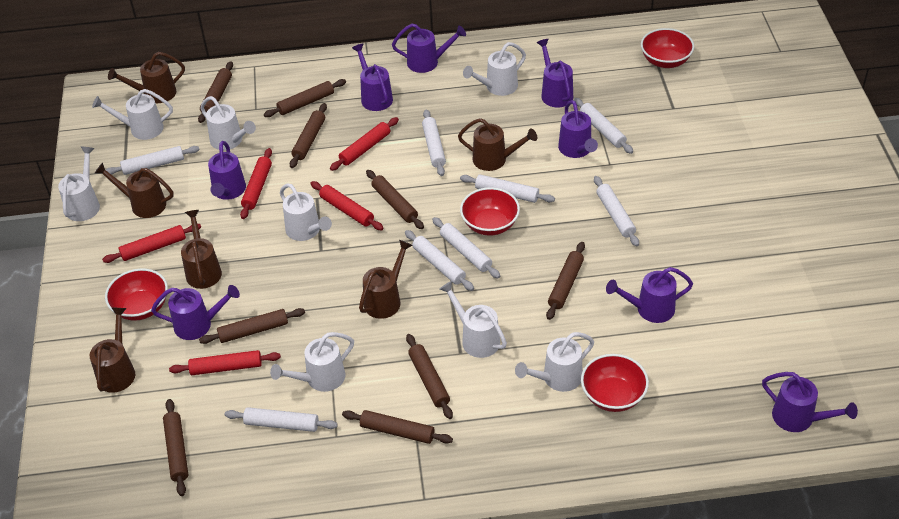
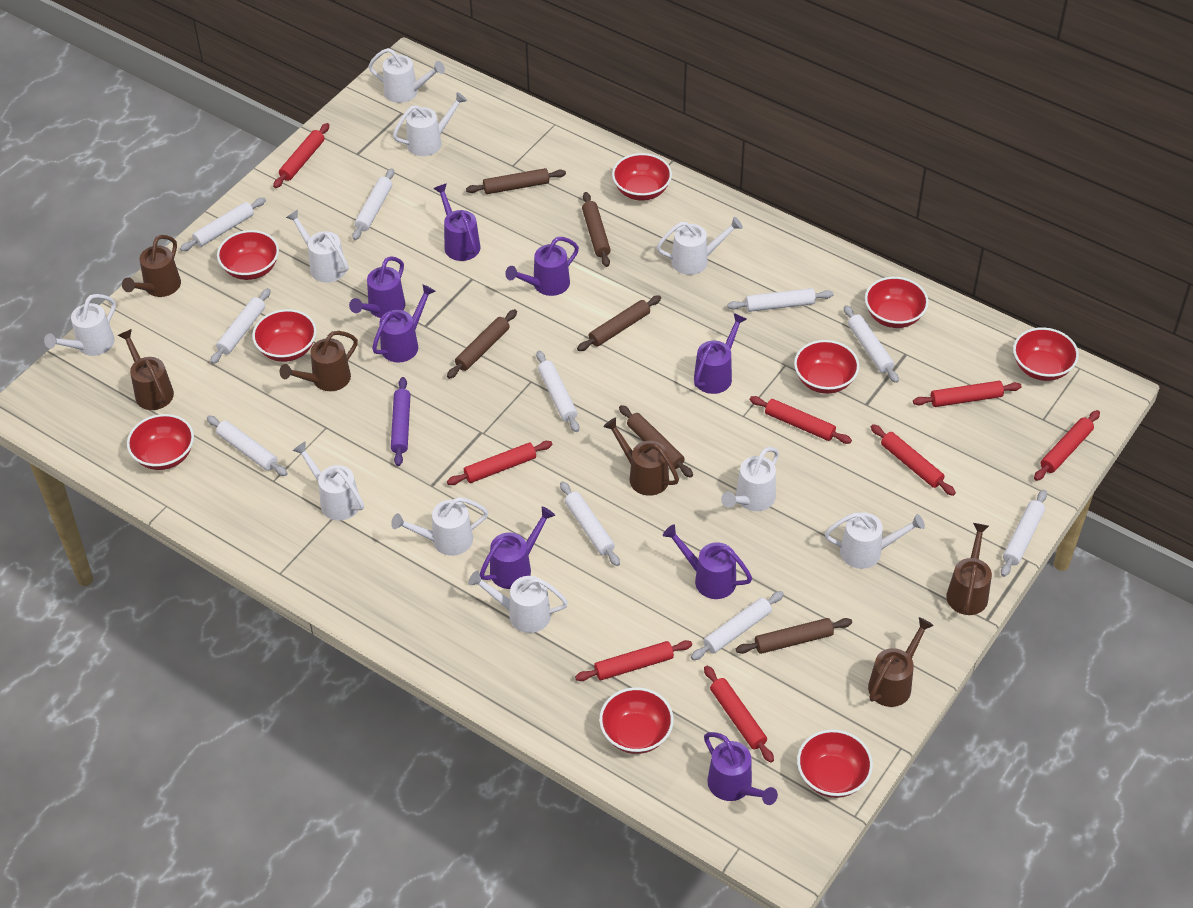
brown rolling pin: 9 -> 6
purple rolling pin: 0 -> 1
red bowl: 4 -> 9
red rolling pin: 5 -> 8
white rolling pin: 8 -> 10
white watering can: 8 -> 10

